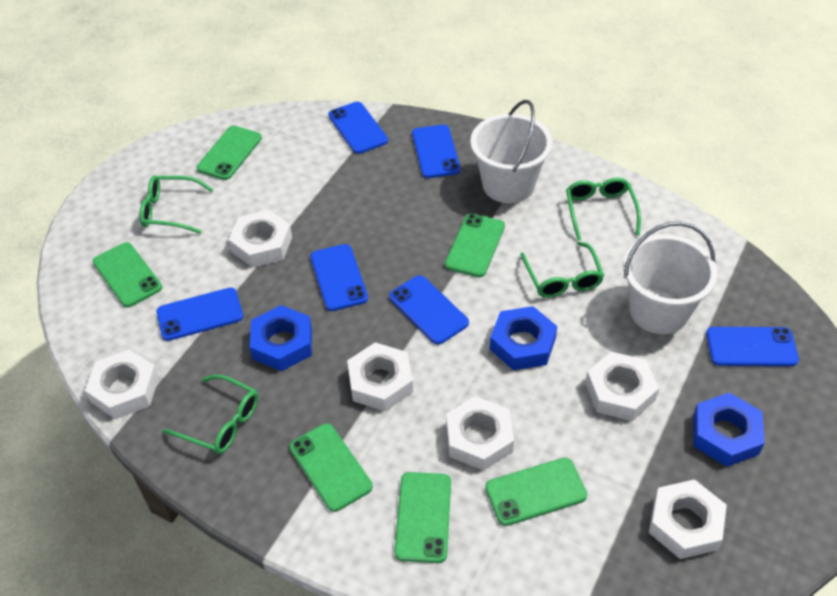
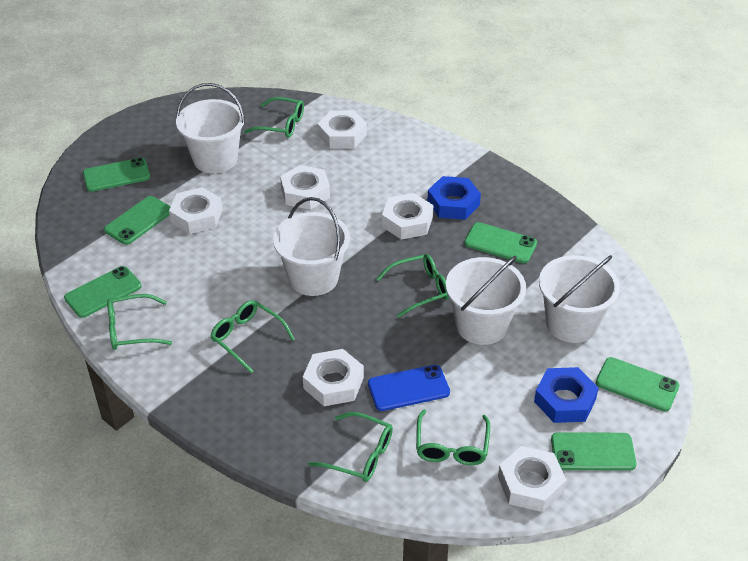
blue nut: 3 -> 2
blue phone: 6 -> 1
green glasses: 4 -> 6
white bucket: 2 -> 4

